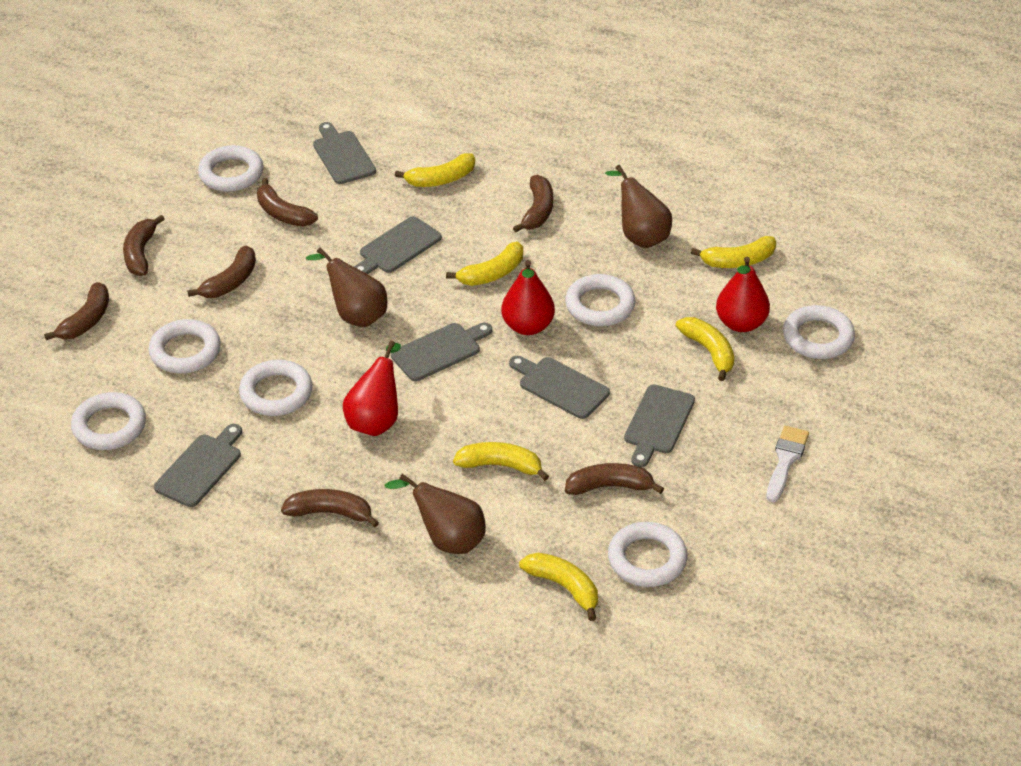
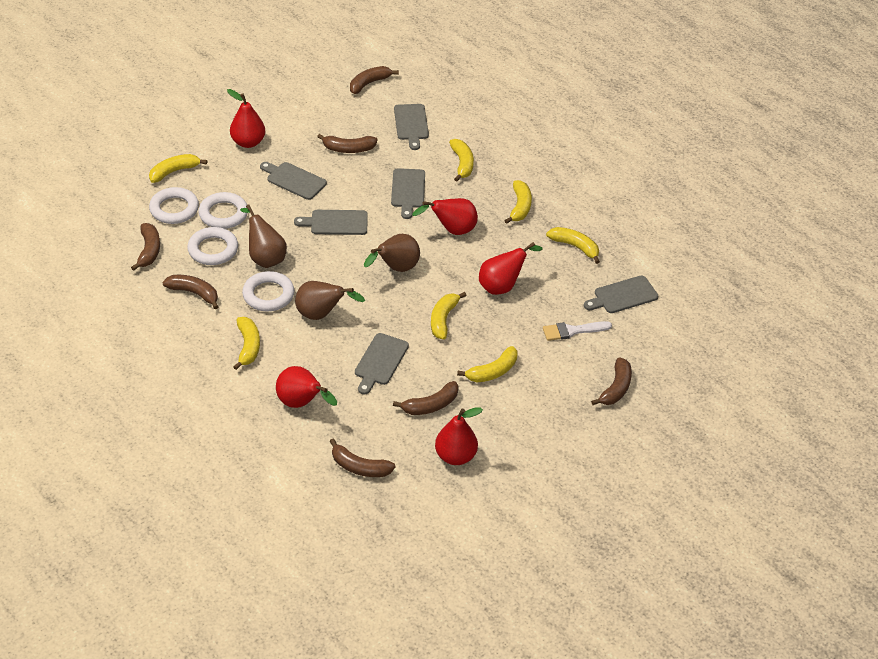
red pear: 3 -> 5
white ring: 7 -> 4
yellow banana: 6 -> 7

